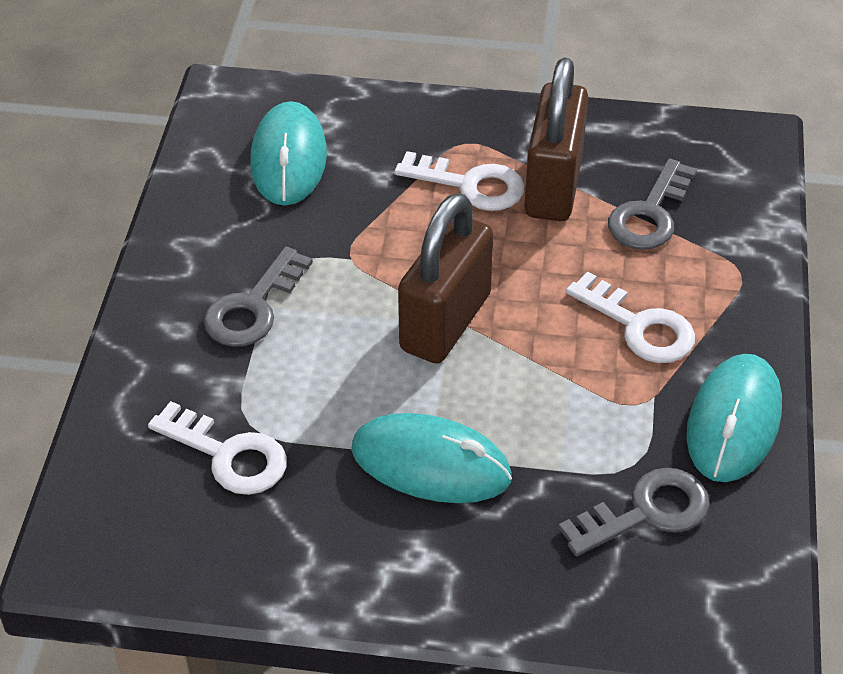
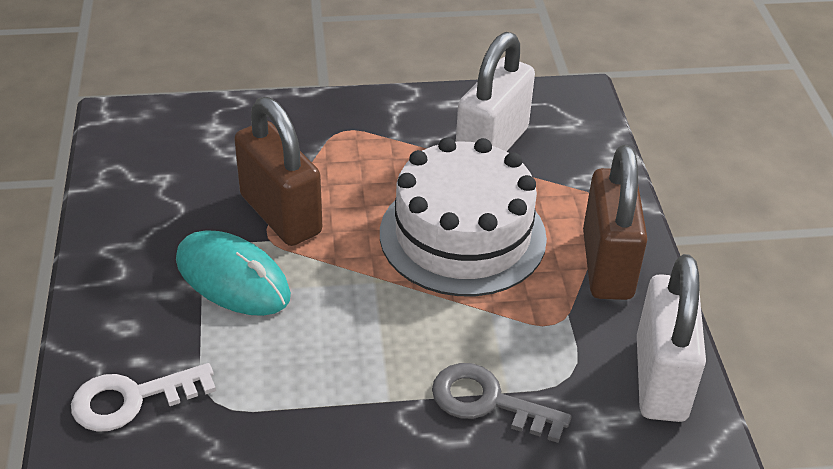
grey key: 3 -> 1
turquoise mouse: 3 -> 1
white cake: 0 -> 1
white key: 3 -> 1
white padlock: 0 -> 2

